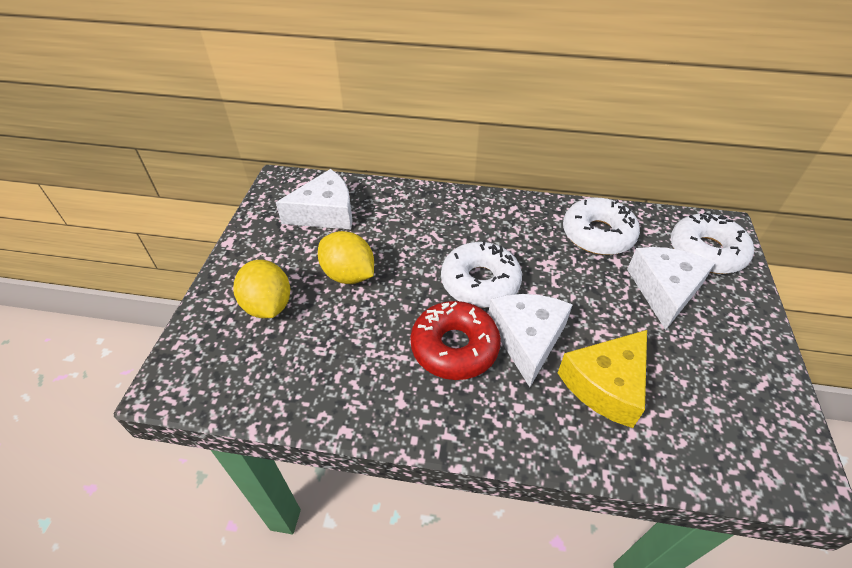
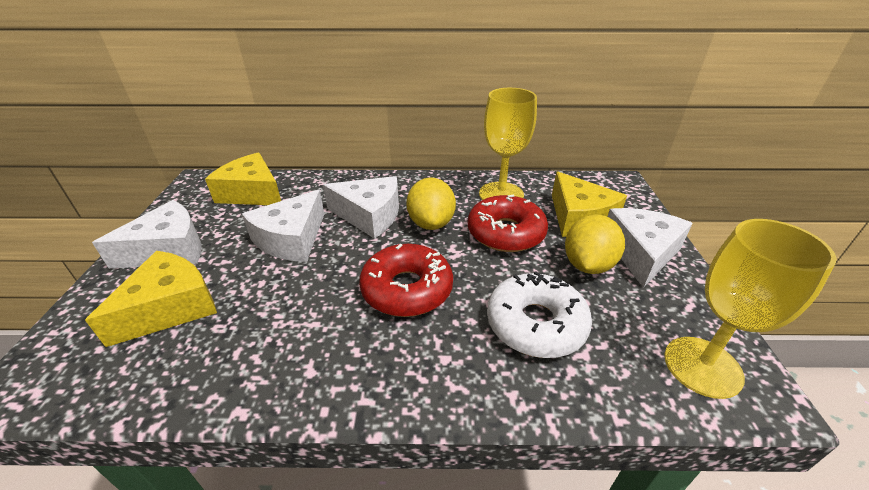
red donut: 1 -> 2
white cheese: 3 -> 4
white donut: 3 -> 1
yellow cheese: 1 -> 3
yellow goblet: 0 -> 2

